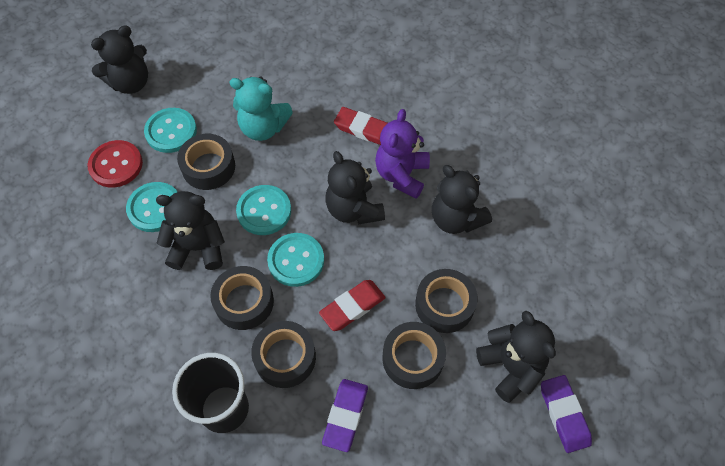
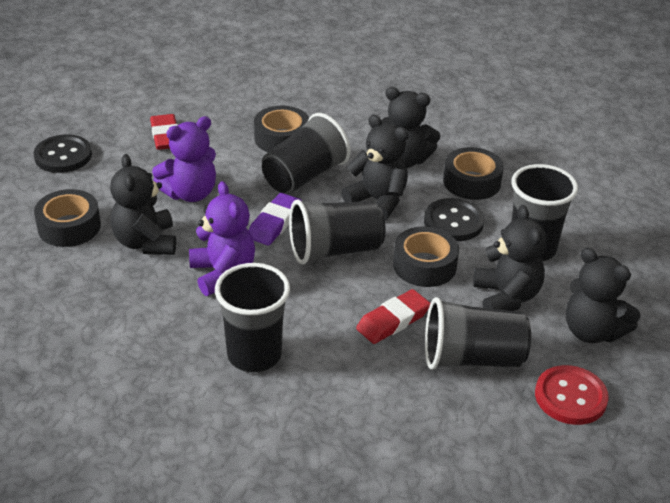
black button: 0 -> 2
black cup: 1 -> 5
black tape: 5 -> 4
purple eraser: 2 -> 1
purple teddy bear: 1 -> 2
turquoise button: 4 -> 0
turquoise teddy bear: 1 -> 0

